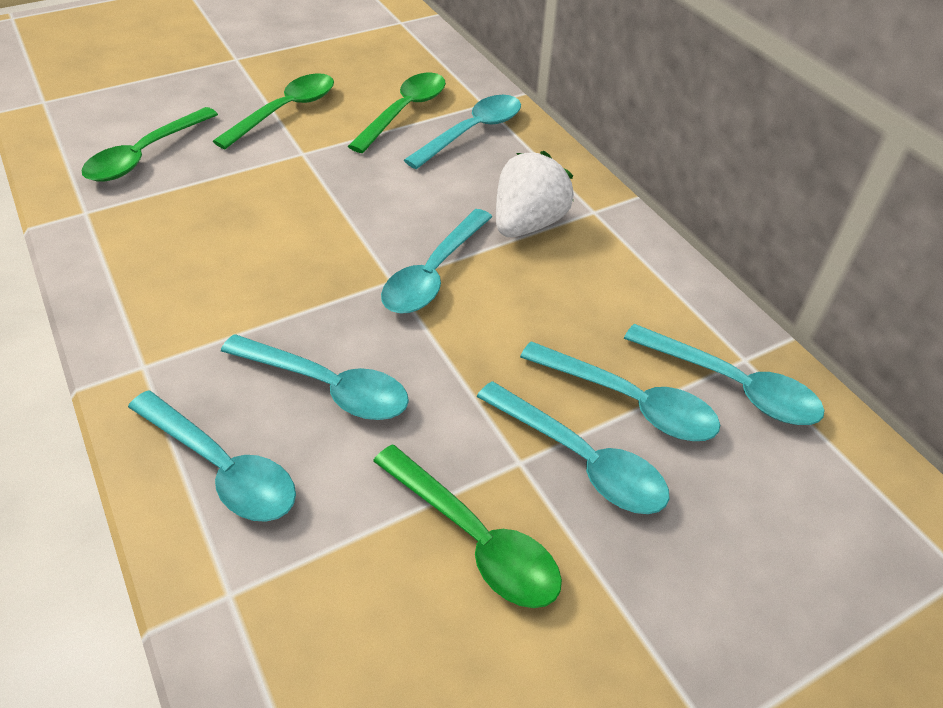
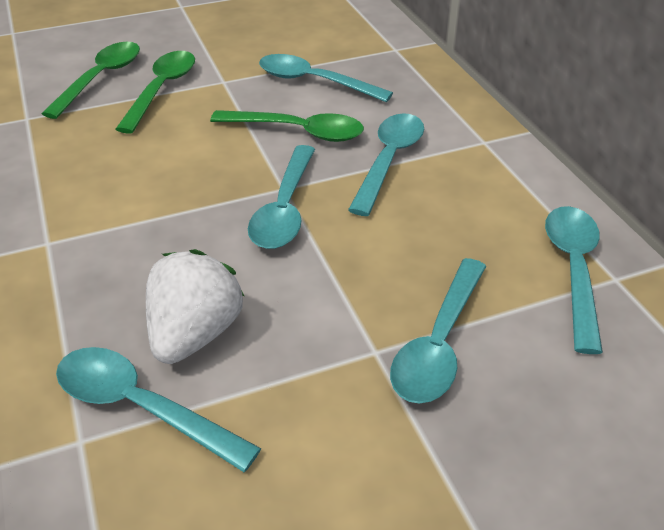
green spoon: 4 -> 3
turquoise spoon: 7 -> 6

